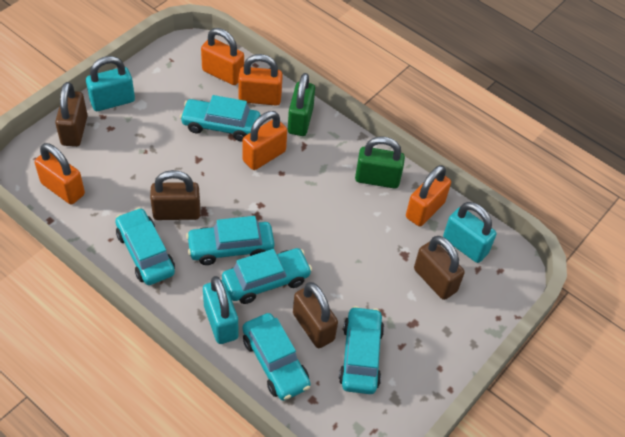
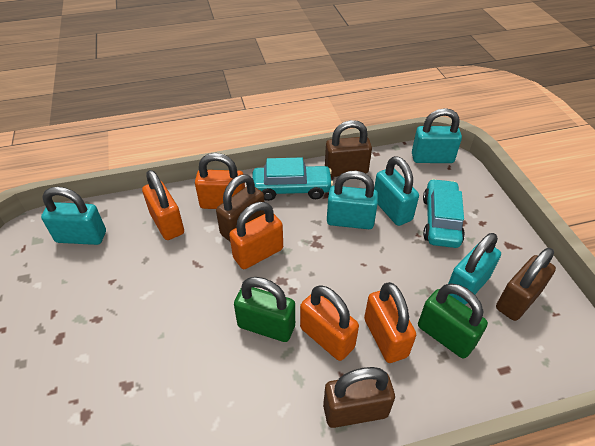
turquoise car: 6 -> 2
turquoise padlock: 3 -> 5

